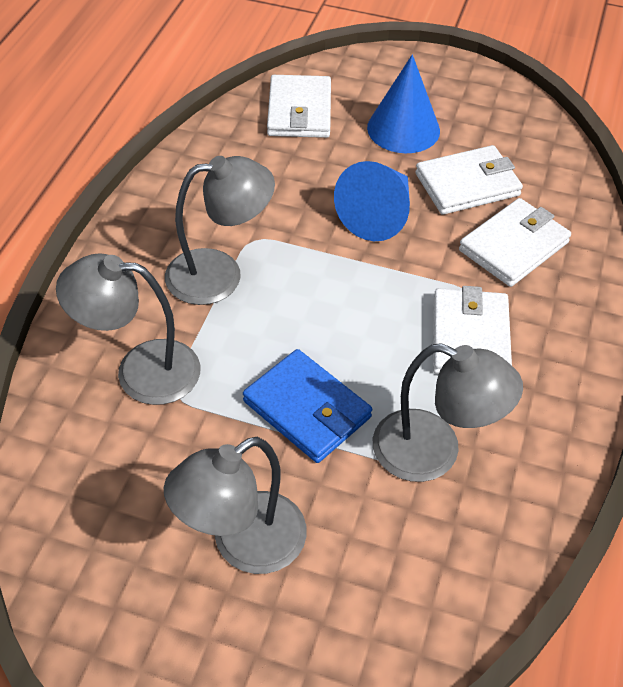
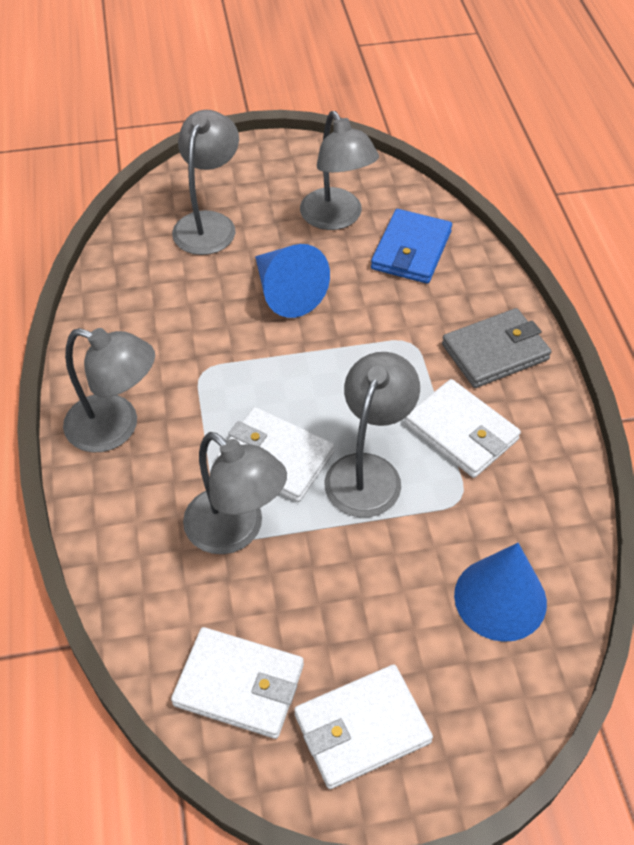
grey lamp: 4 -> 5
grey wallet: 0 -> 1

